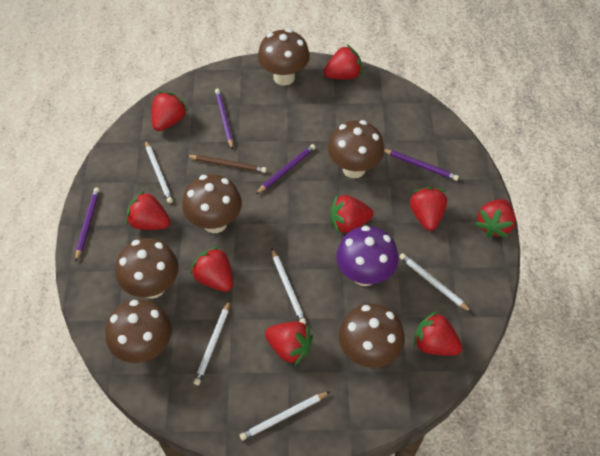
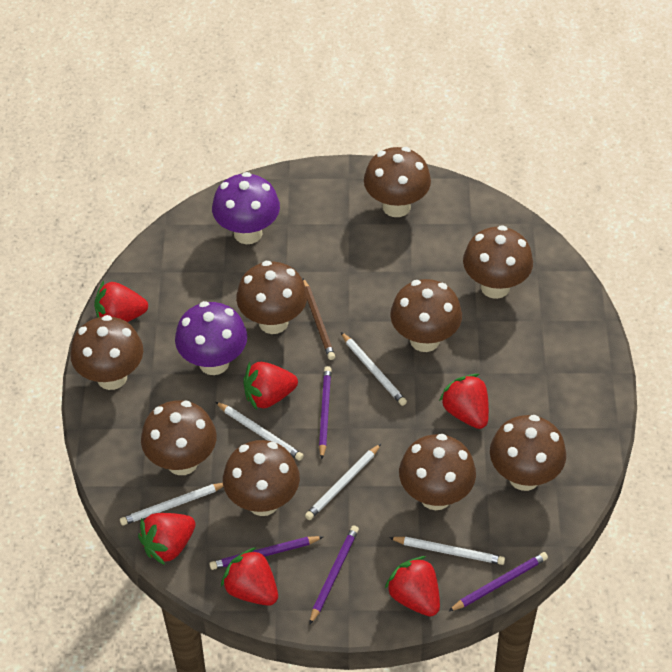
brown mushroom: 6 -> 9
purple mushroom: 1 -> 2
red strawberry: 9 -> 6

